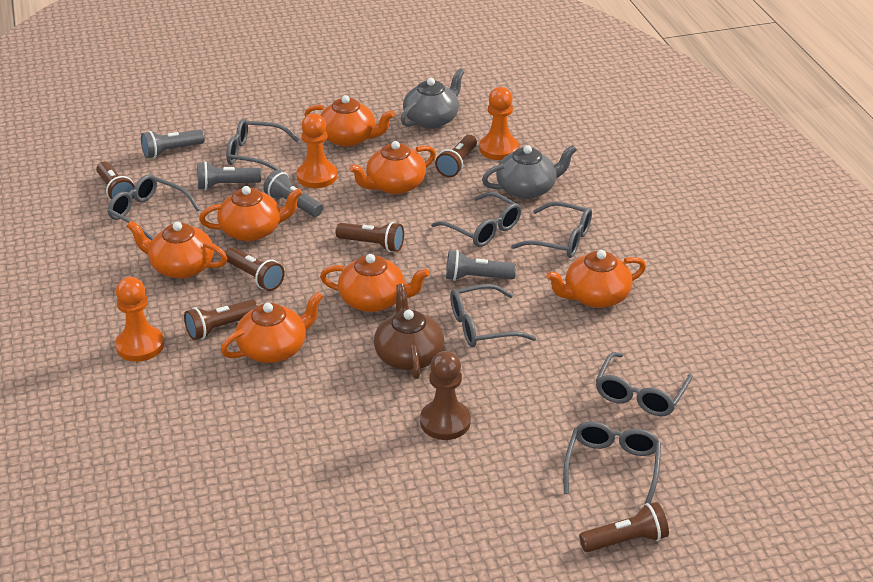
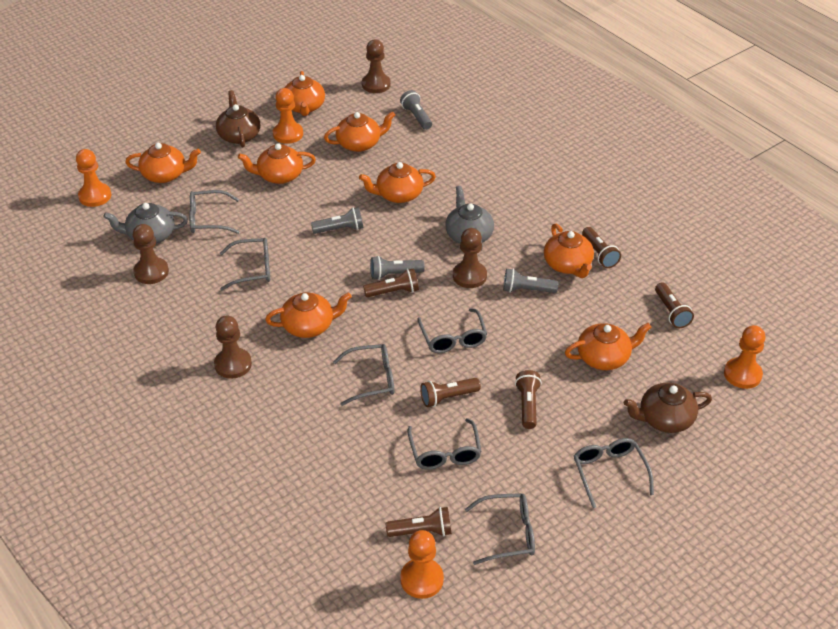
brown pawn: 1 -> 4
brown teapot: 1 -> 2
orange pawn: 3 -> 4
orange teapot: 7 -> 8

